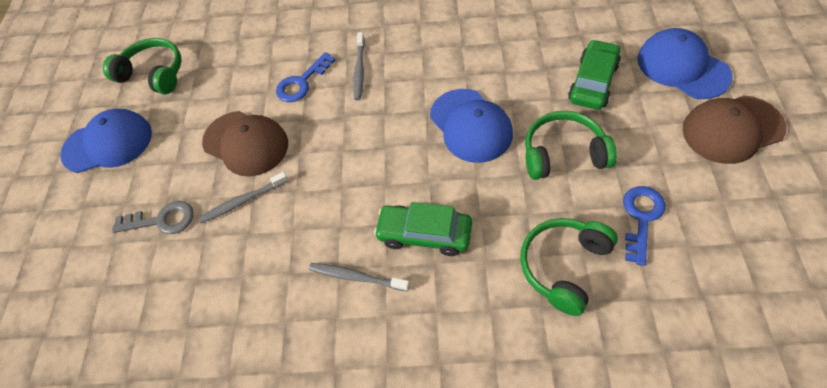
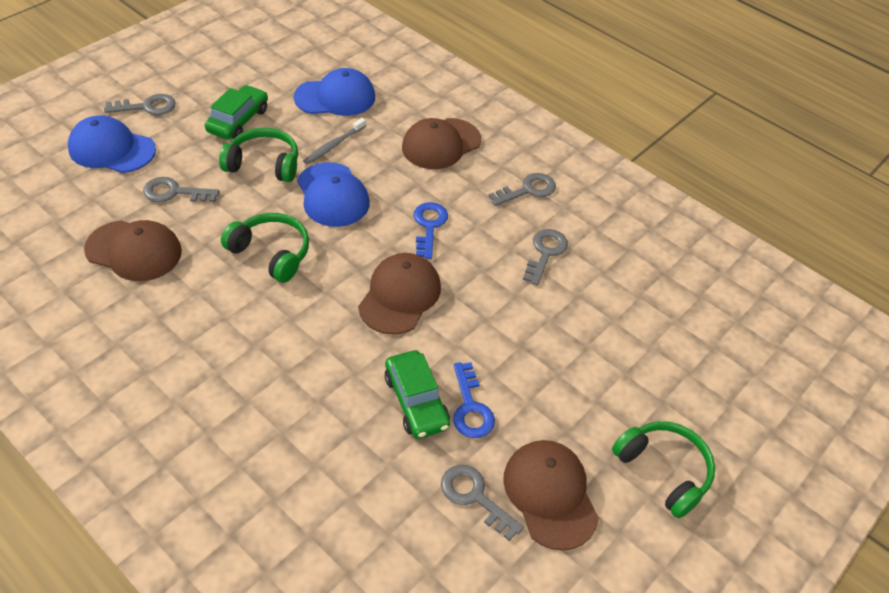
brown cap: 2 -> 4
grey key: 1 -> 5
grey toothbrush: 3 -> 1

